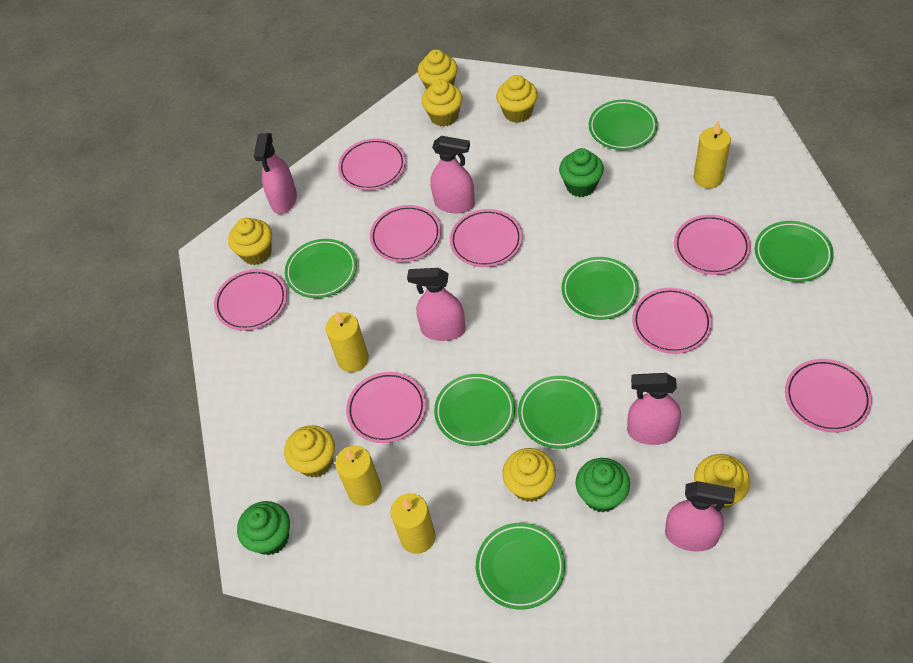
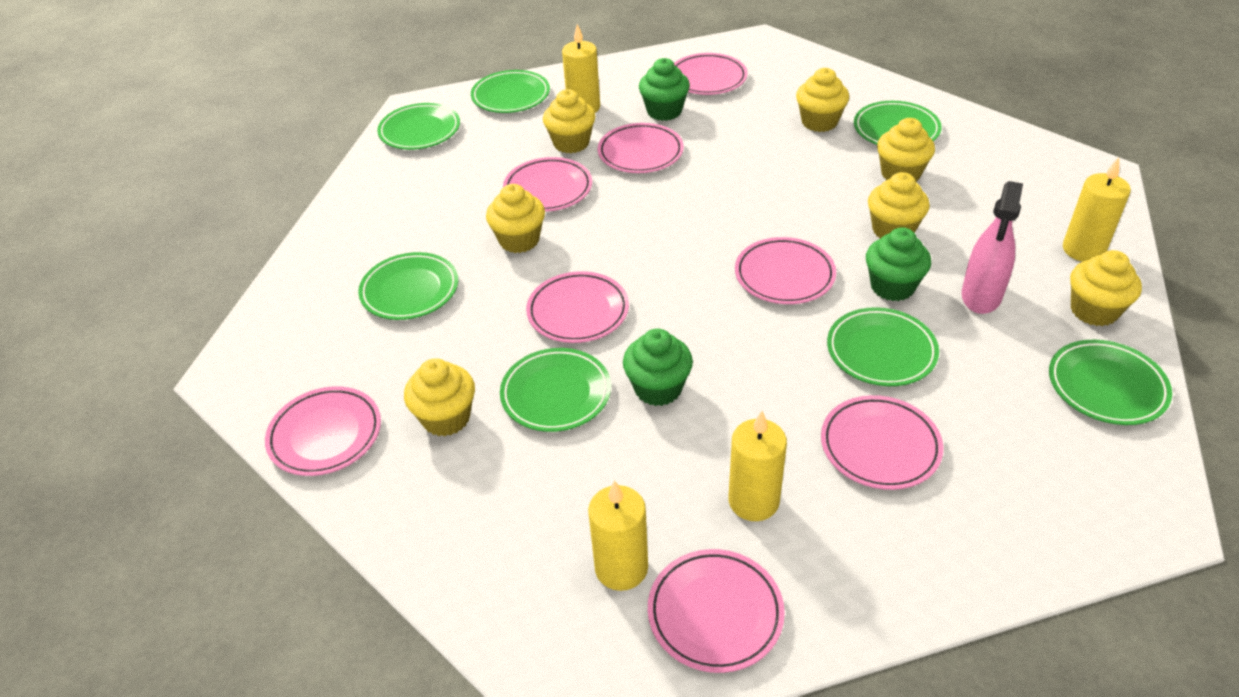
pink spray bottle: 5 -> 1

